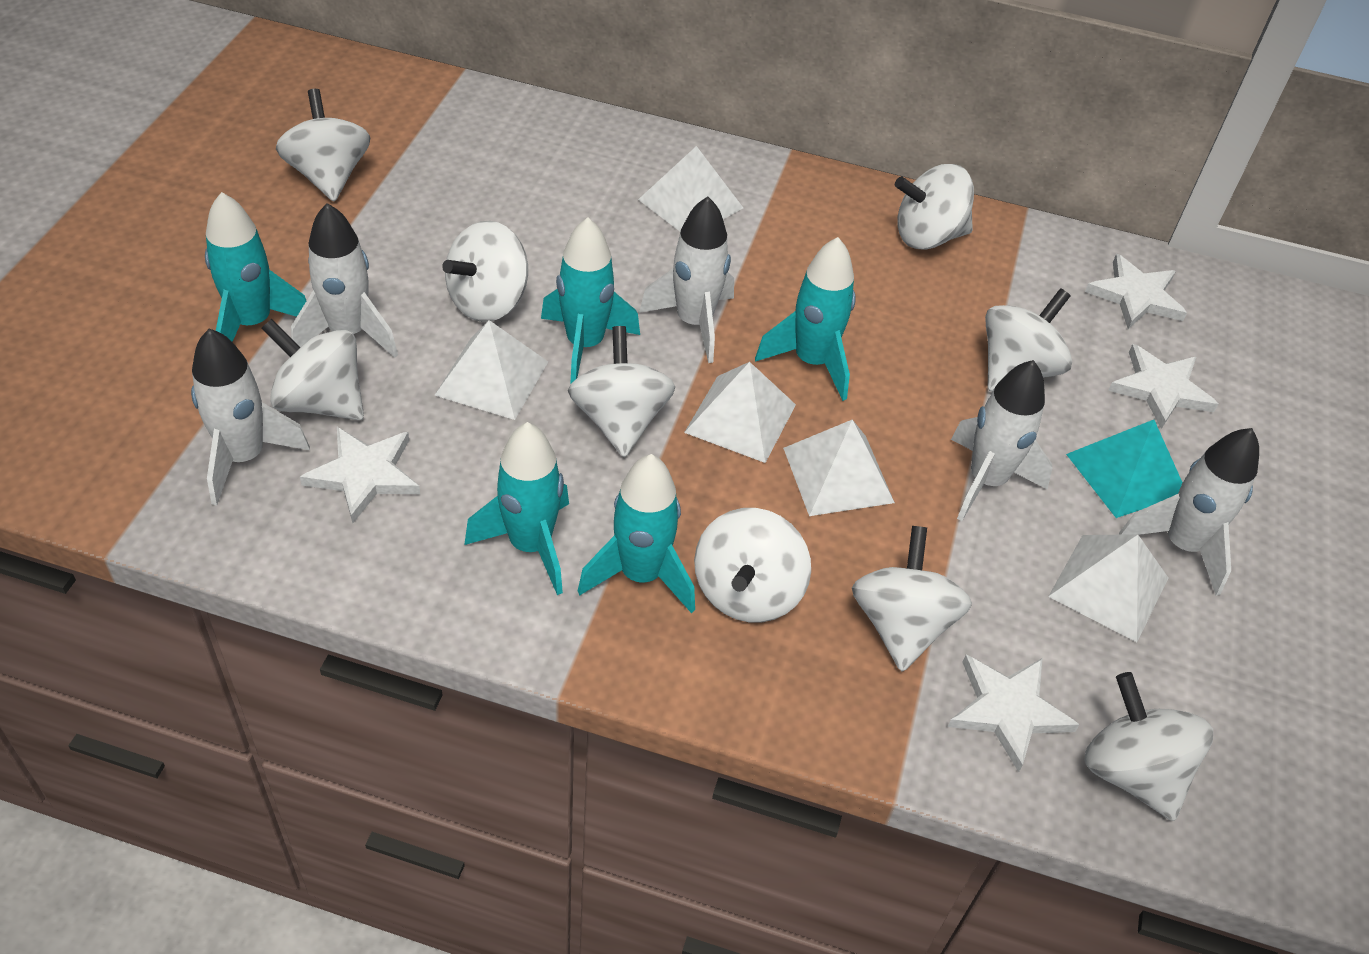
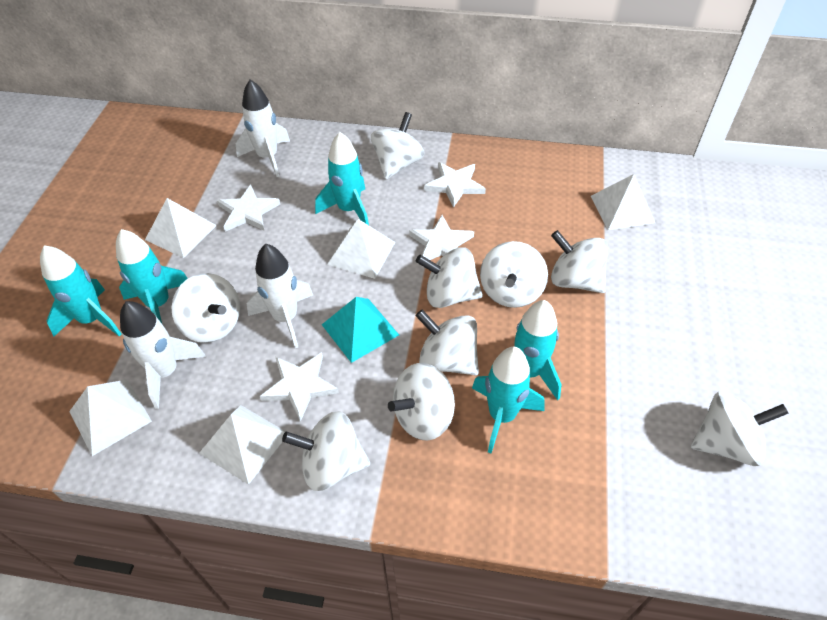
white rocket: 5 -> 3

